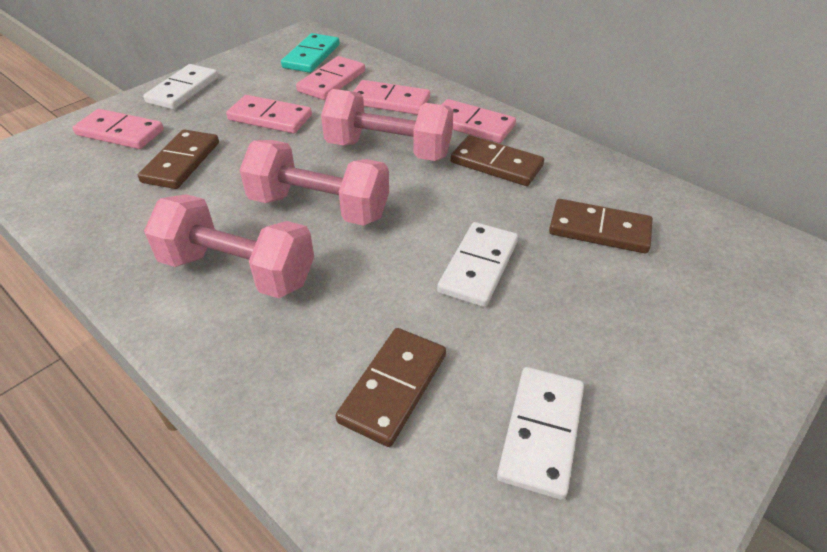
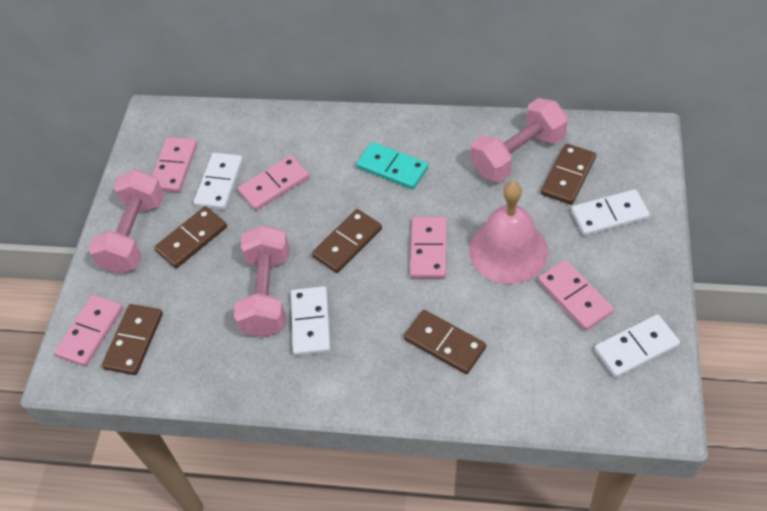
brown domino: 4 -> 5
pink bell: 0 -> 1
white domino: 3 -> 4

